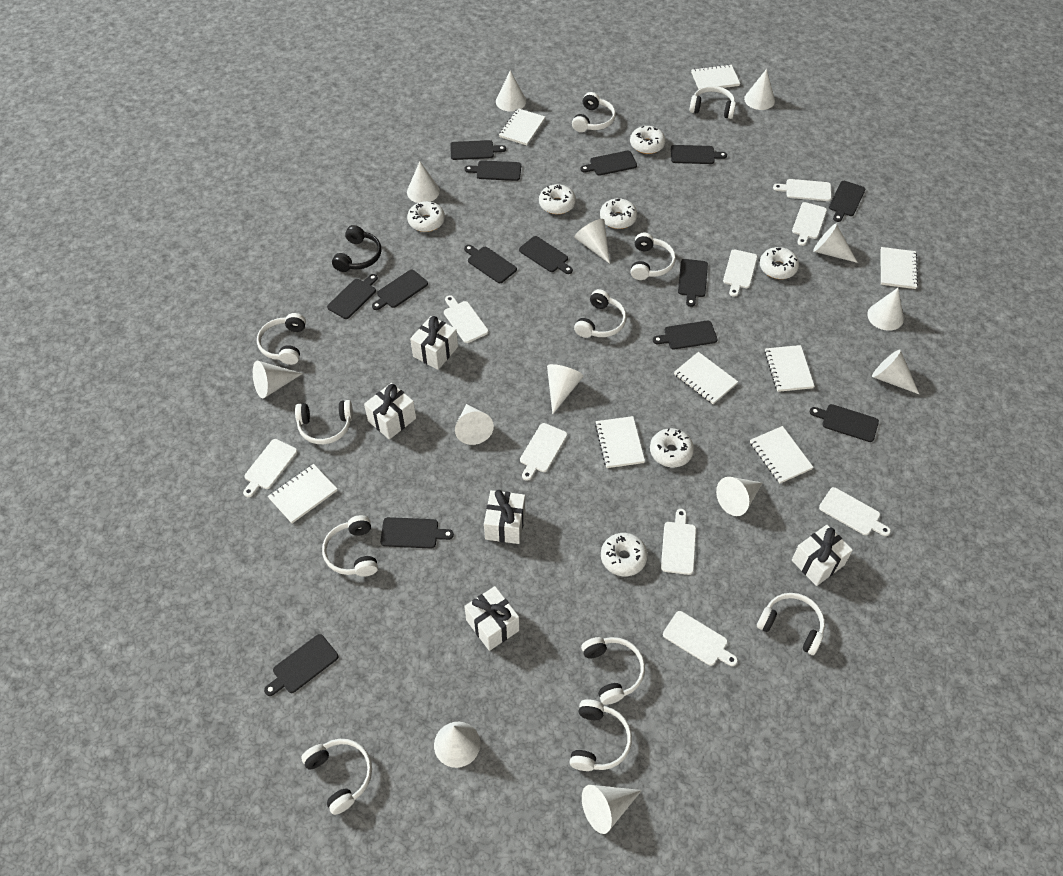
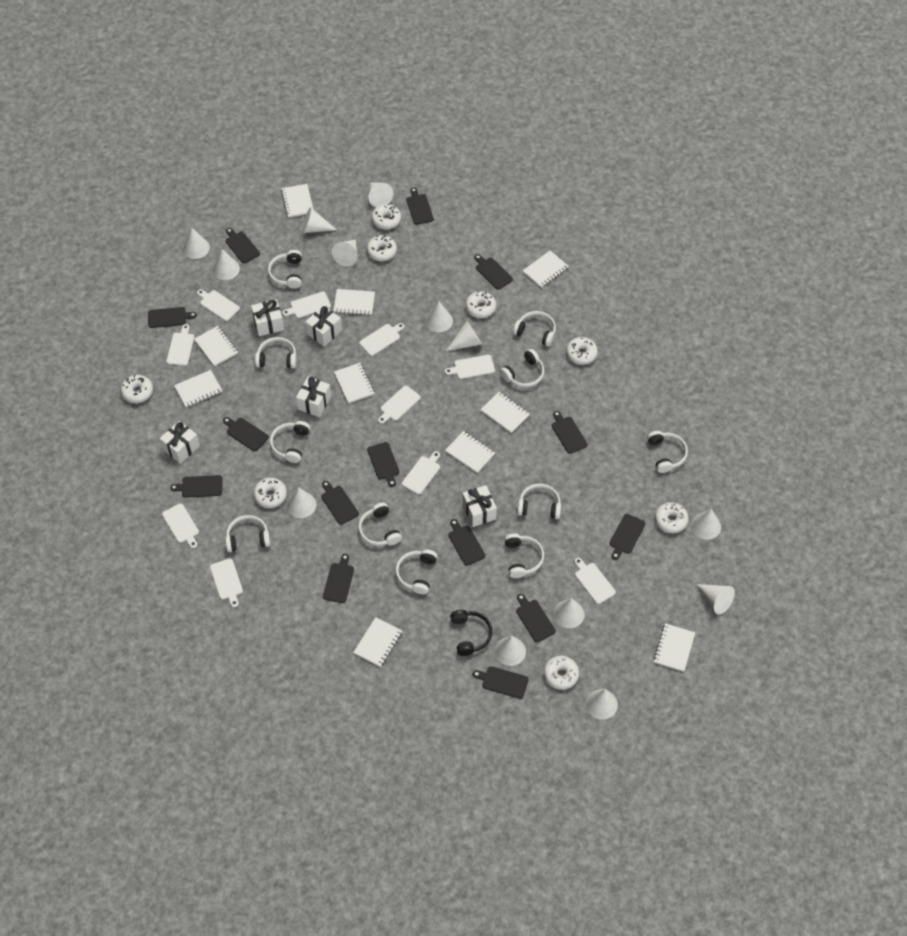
white cutting board: 9 -> 10
white donut: 7 -> 8
white notebook: 8 -> 10

